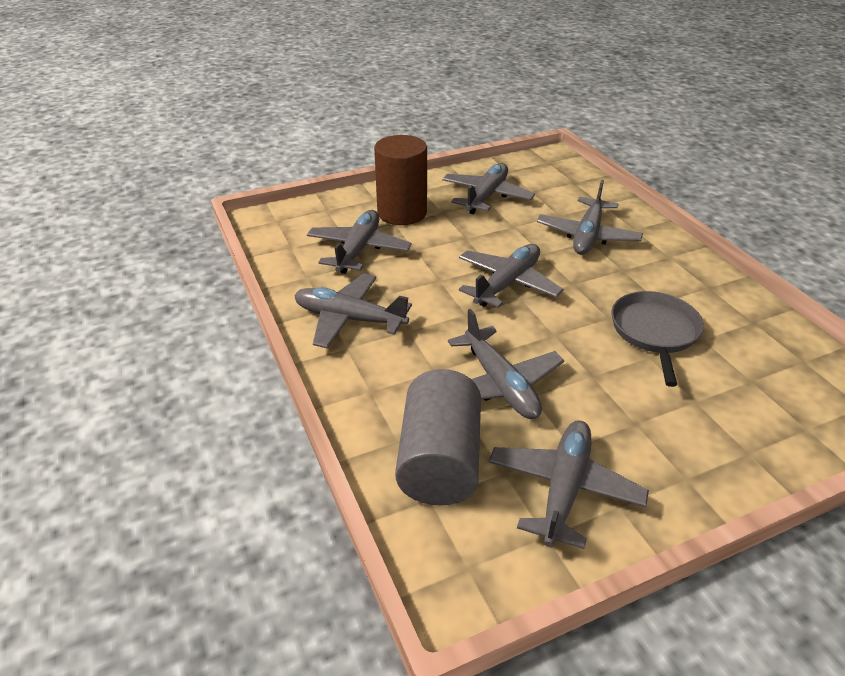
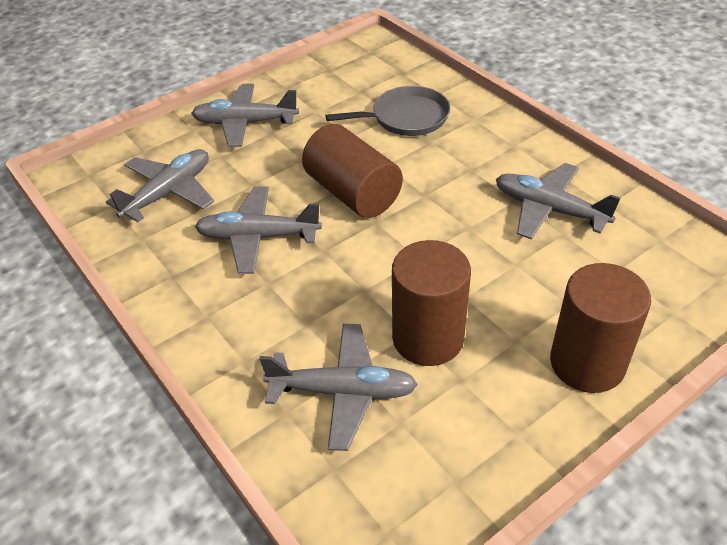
brown cylinder: 1 -> 3
grey cylinder: 1 -> 0
grey plane: 7 -> 5

